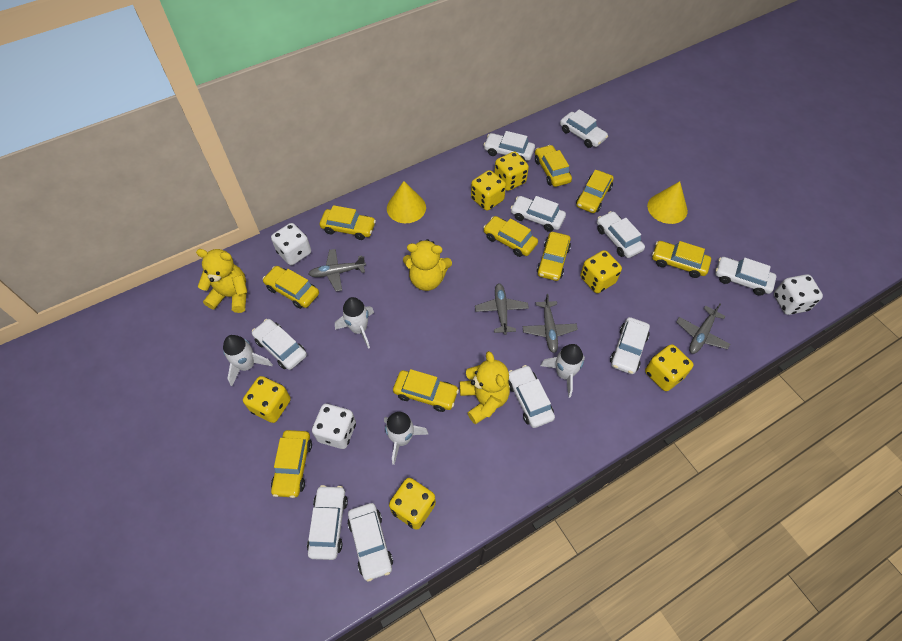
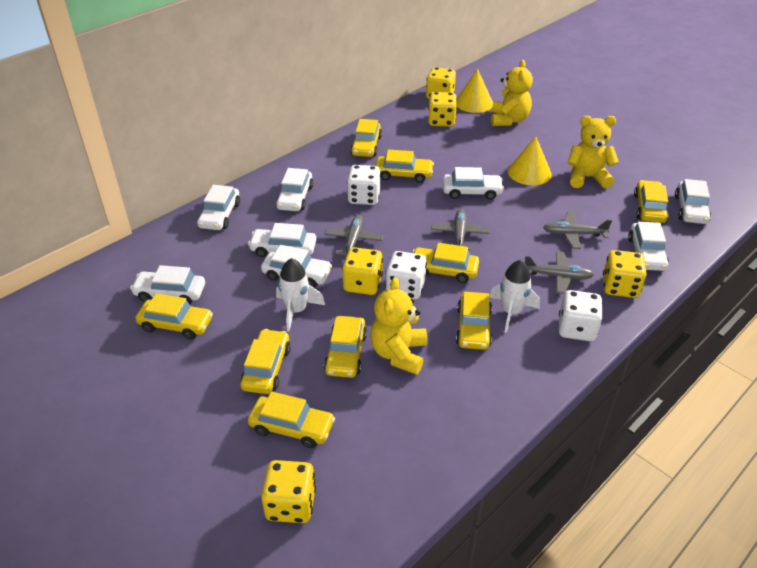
white car: 10 -> 8
white rocket: 4 -> 2
yellow dice: 6 -> 5

